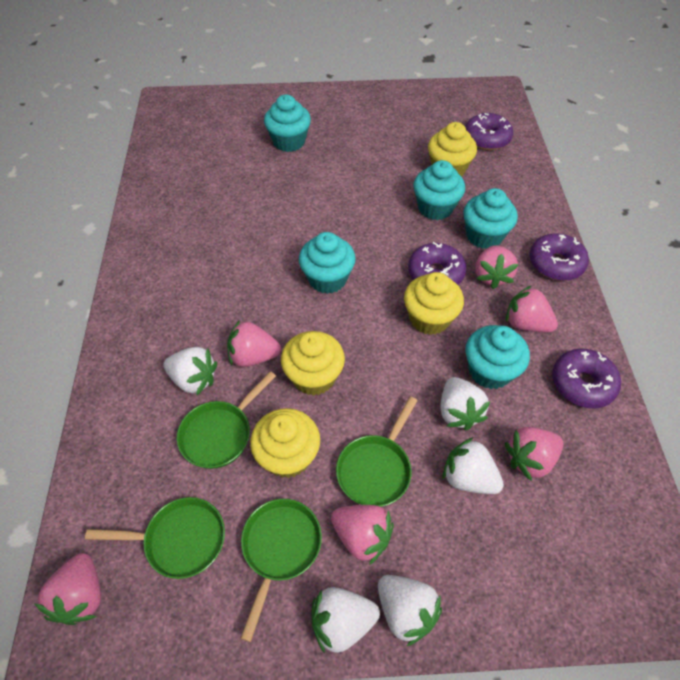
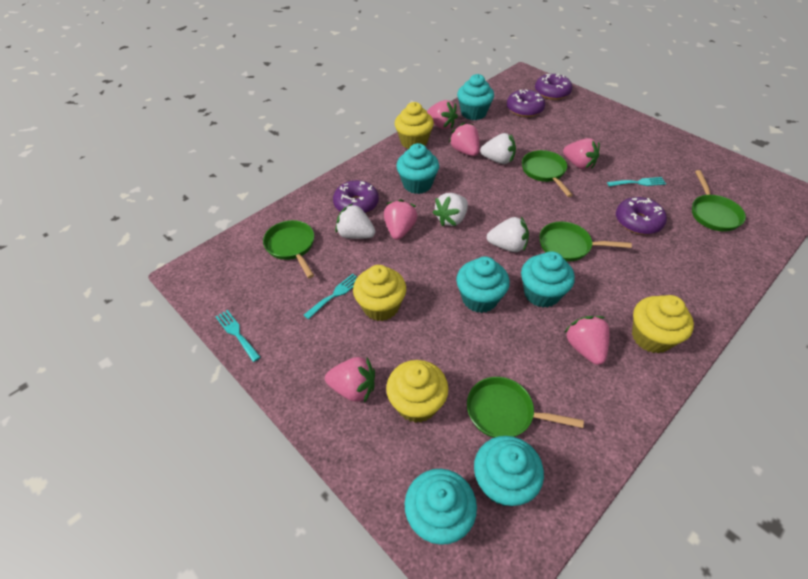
green pan: 4 -> 5
turquoise cupcake: 5 -> 6
turquoise fork: 0 -> 3
white strawberry: 5 -> 4

